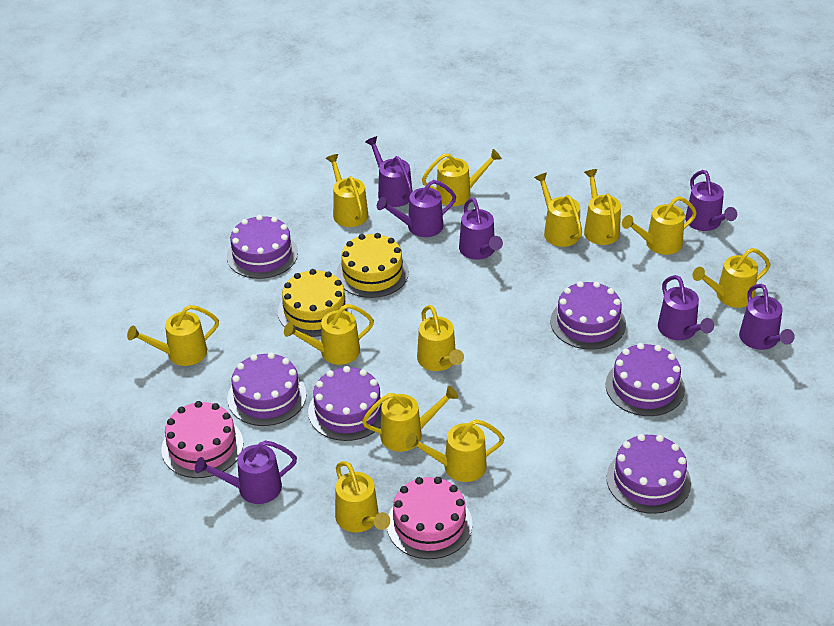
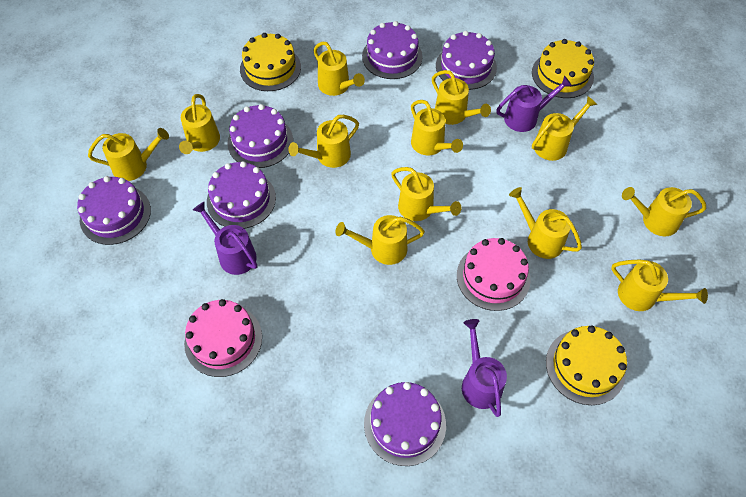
purple watering can: 7 -> 3
yellow cake: 2 -> 3

